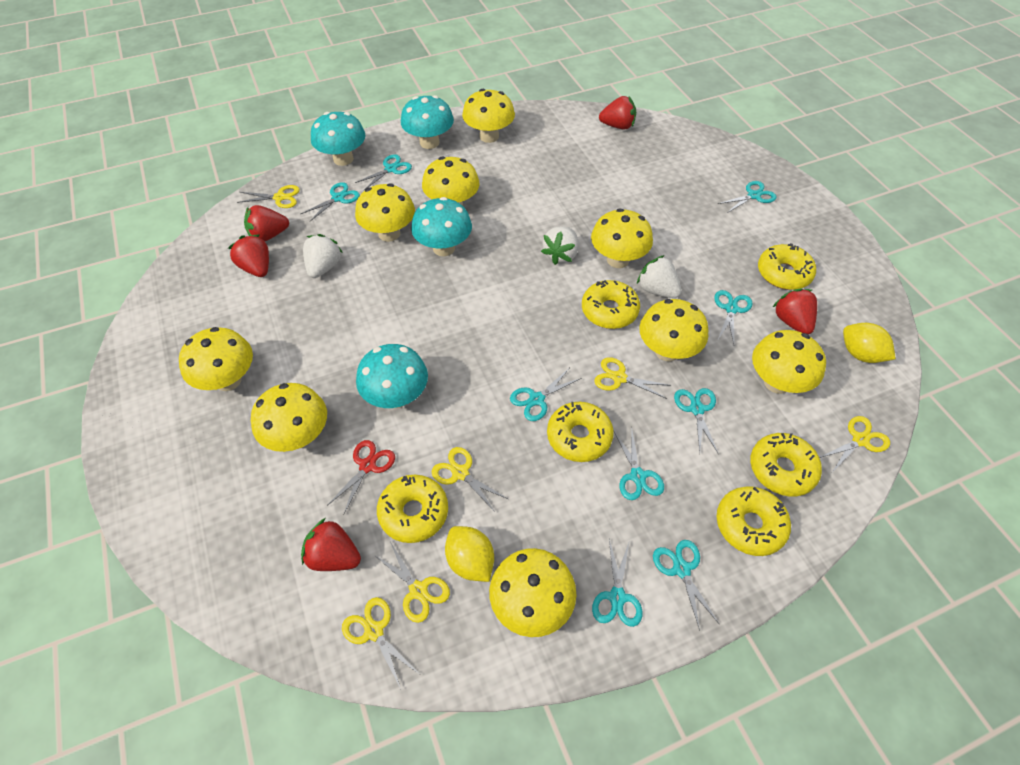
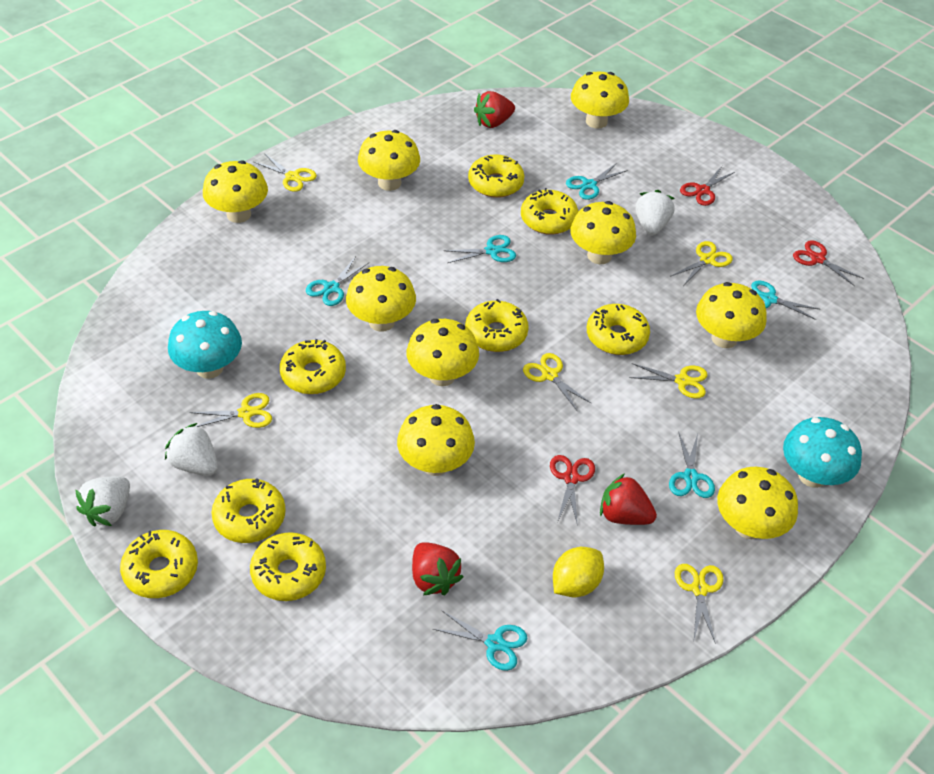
red scissors: 1 -> 3
red strawberry: 5 -> 3
turquoise mushroom: 4 -> 2
turquoise scissors: 9 -> 6
yellow donut: 6 -> 8
yellow lemon: 2 -> 1

